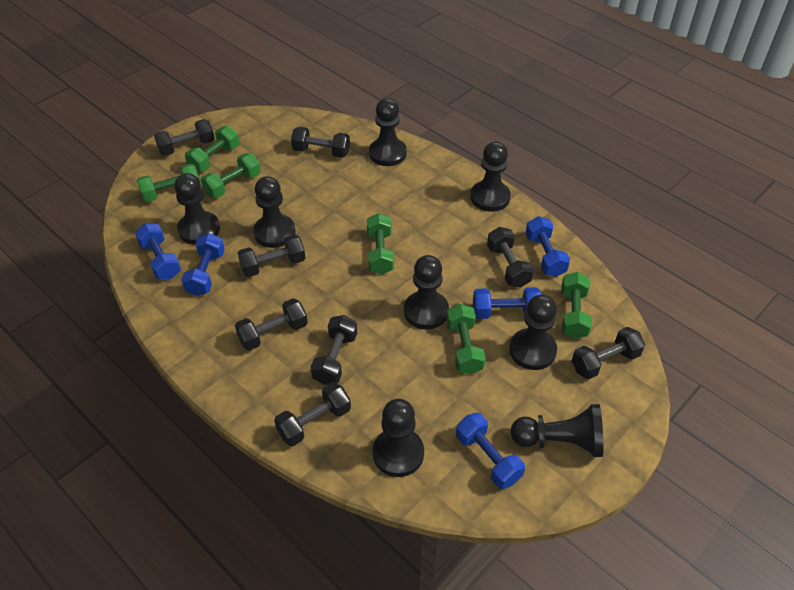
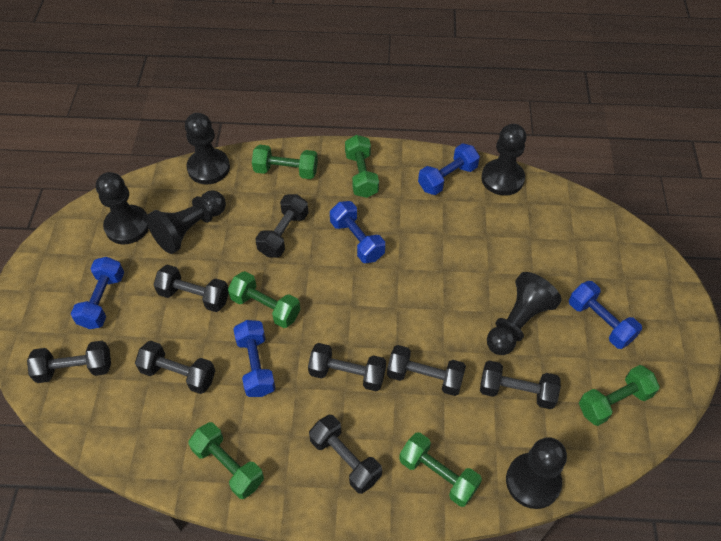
black pawn: 8 -> 6

